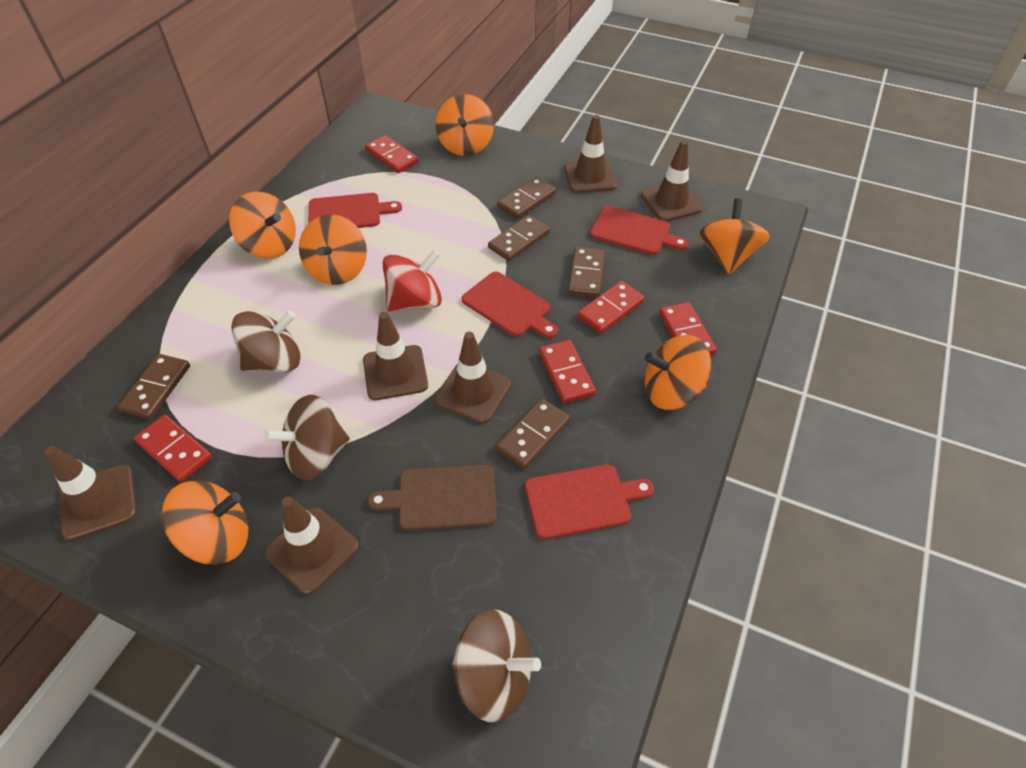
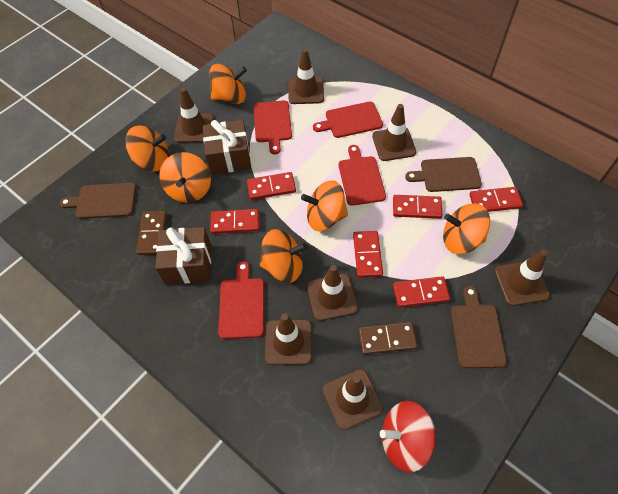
brown cutting board: 1 -> 3
brown domino: 5 -> 2
brown gift: 0 -> 2
brown spinning top: 3 -> 0
brown traffic cone: 6 -> 7
red domino: 5 -> 6

